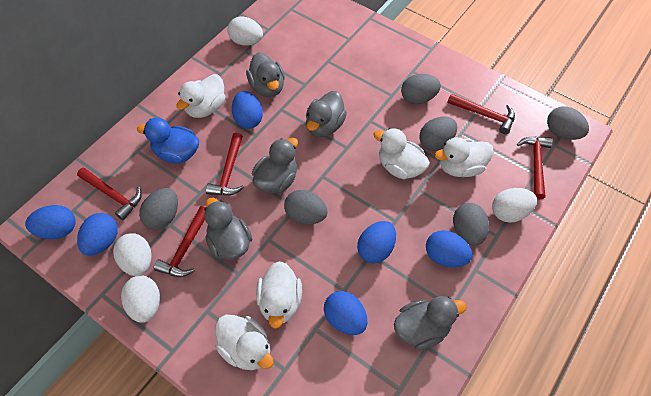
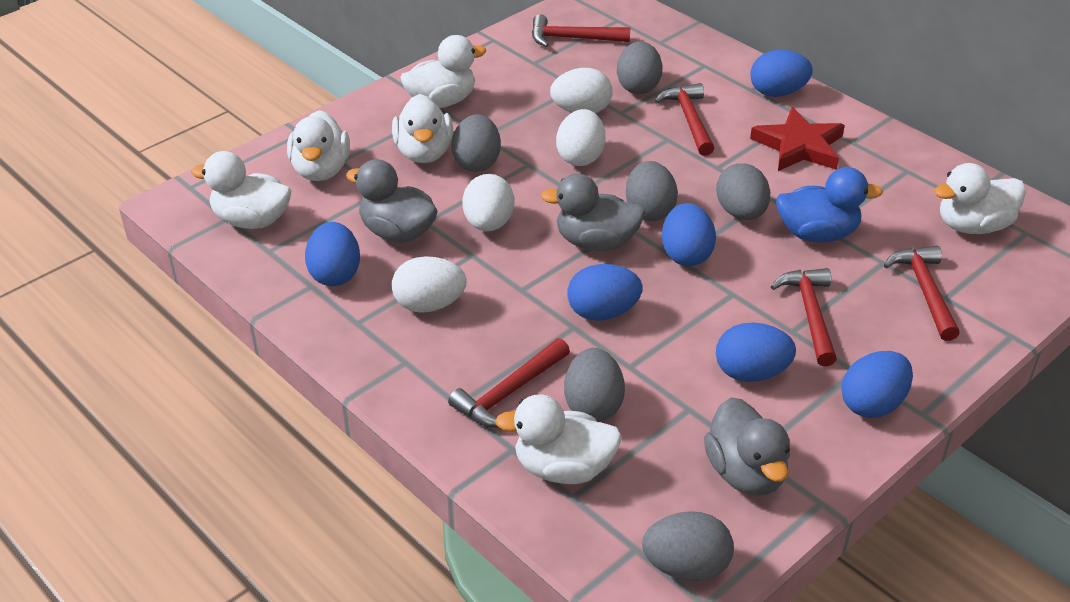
grey duck: 5 -> 3
red star: 0 -> 1
white duck: 5 -> 6

